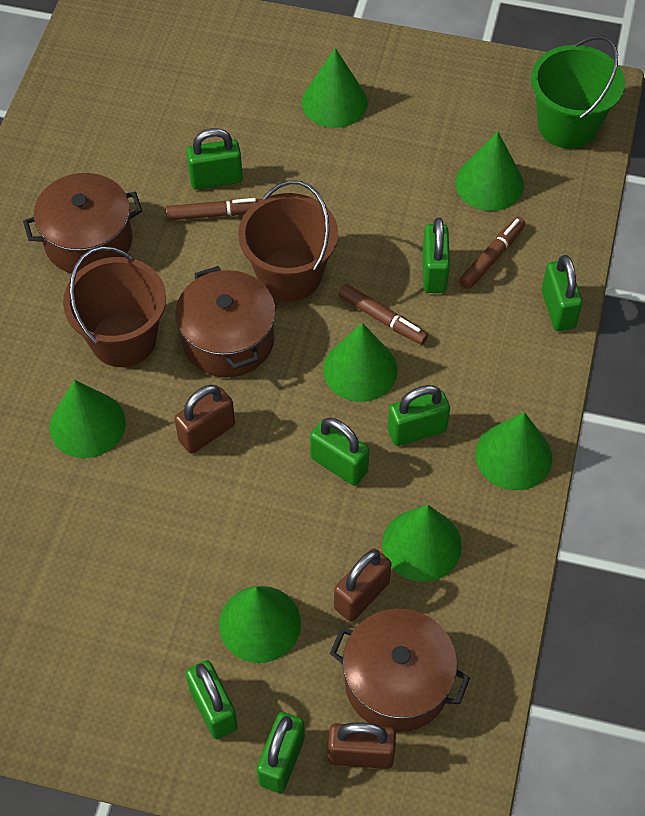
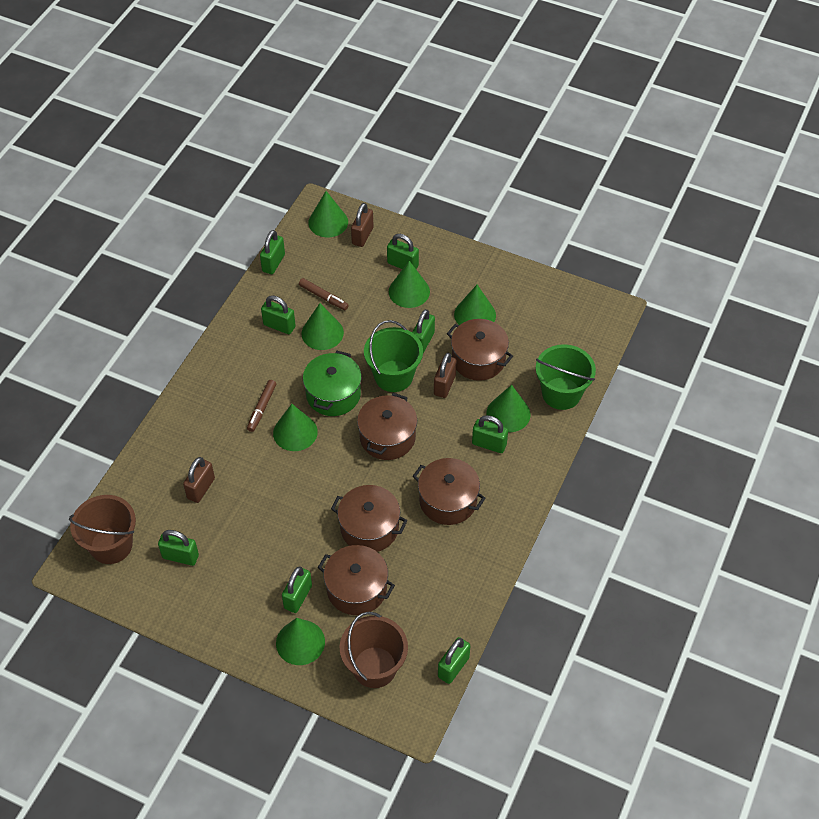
brown marker: 3 -> 2
brown pot: 3 -> 5
green bucket: 1 -> 2
green padlock: 7 -> 8
green pot: 0 -> 1

